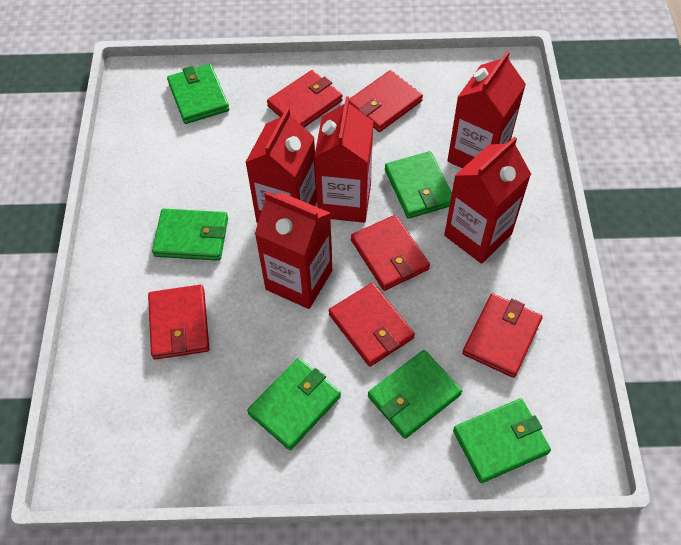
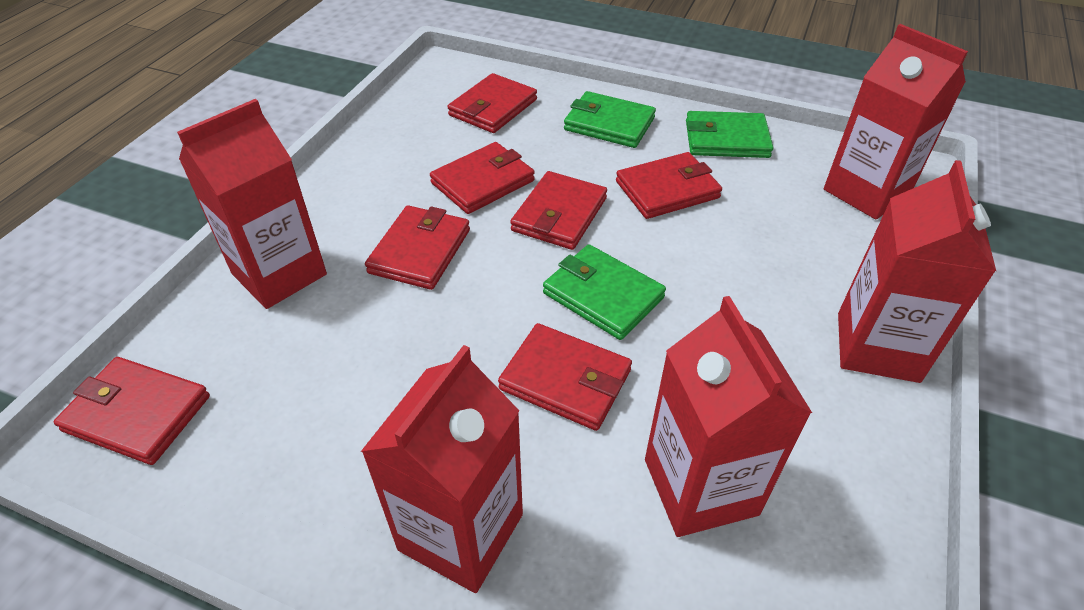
green wallet: 6 -> 3
red wallet: 6 -> 7

